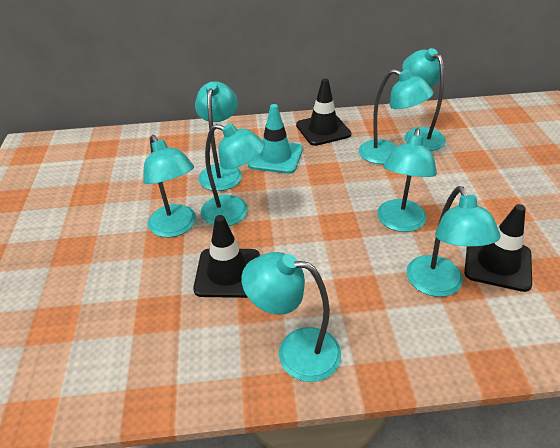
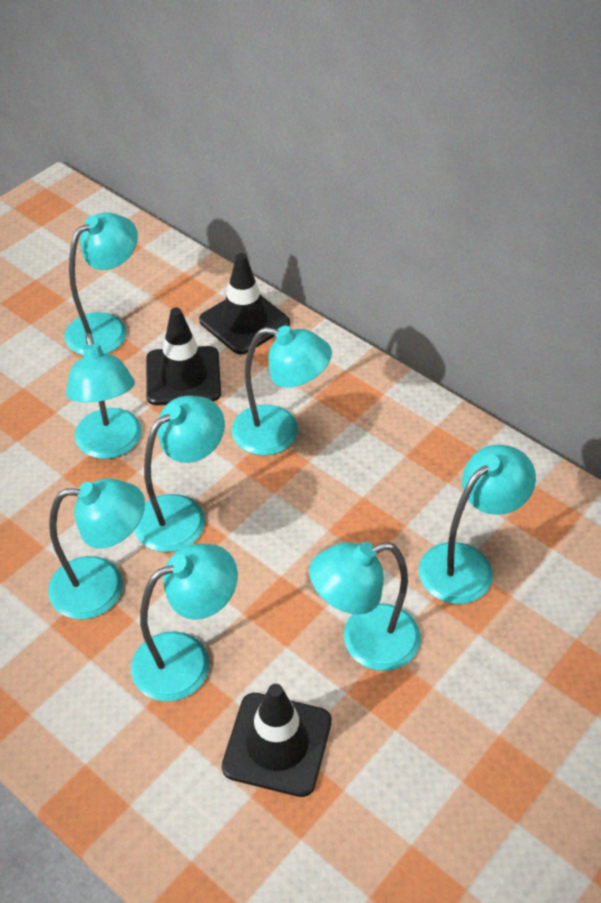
turquoise traffic cone: 1 -> 0

